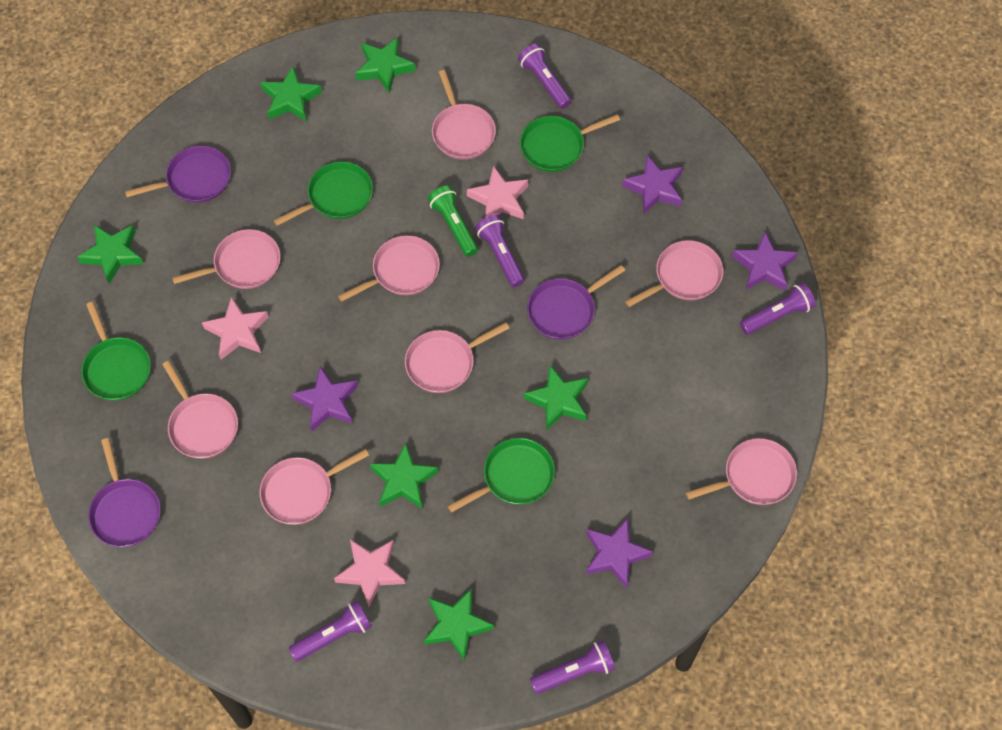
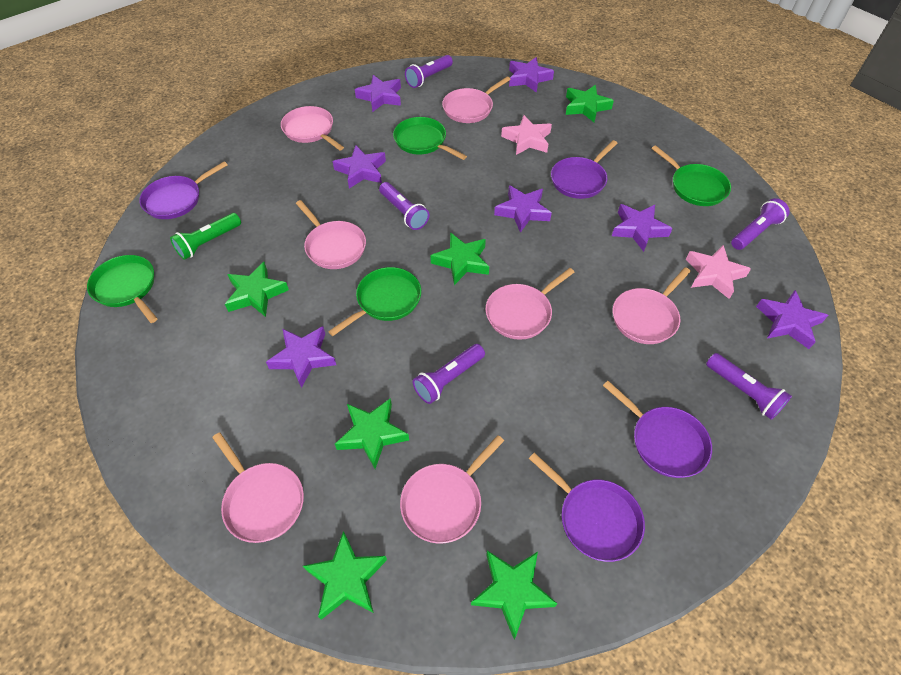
pink pan: 8 -> 7
pink star: 3 -> 2
purple pan: 3 -> 4
purple star: 4 -> 7

